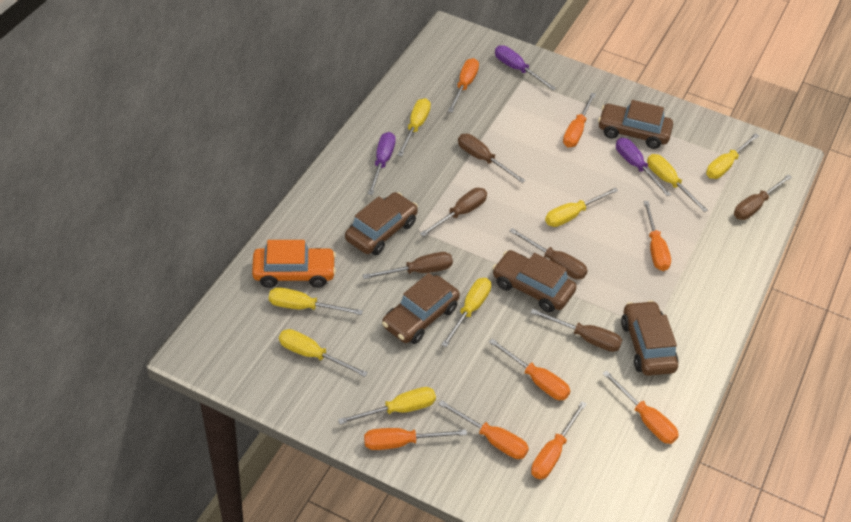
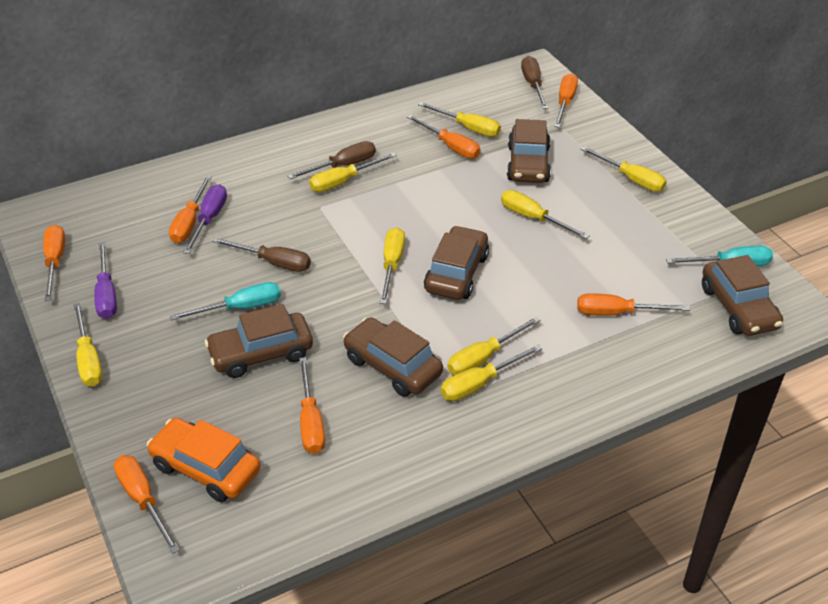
brown screwdriver: 6 -> 3
orange screwdriver: 8 -> 7
purple screwdriver: 3 -> 2
turquoise screwdriver: 0 -> 2

